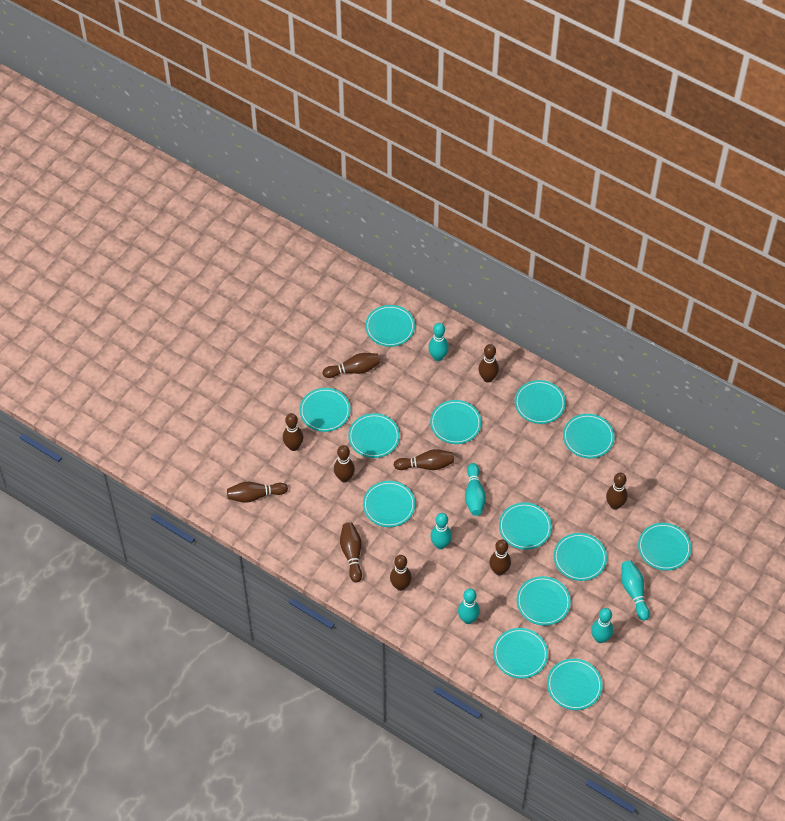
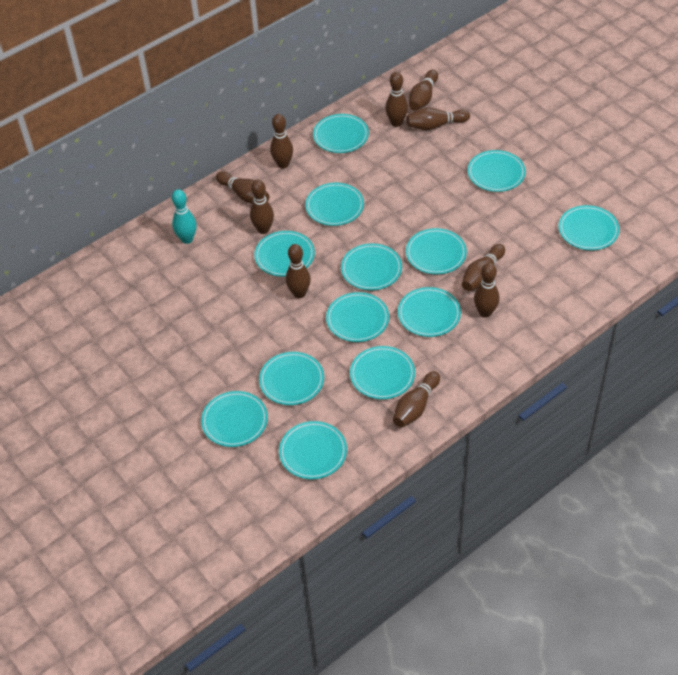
turquoise bowling pin: 6 -> 1

